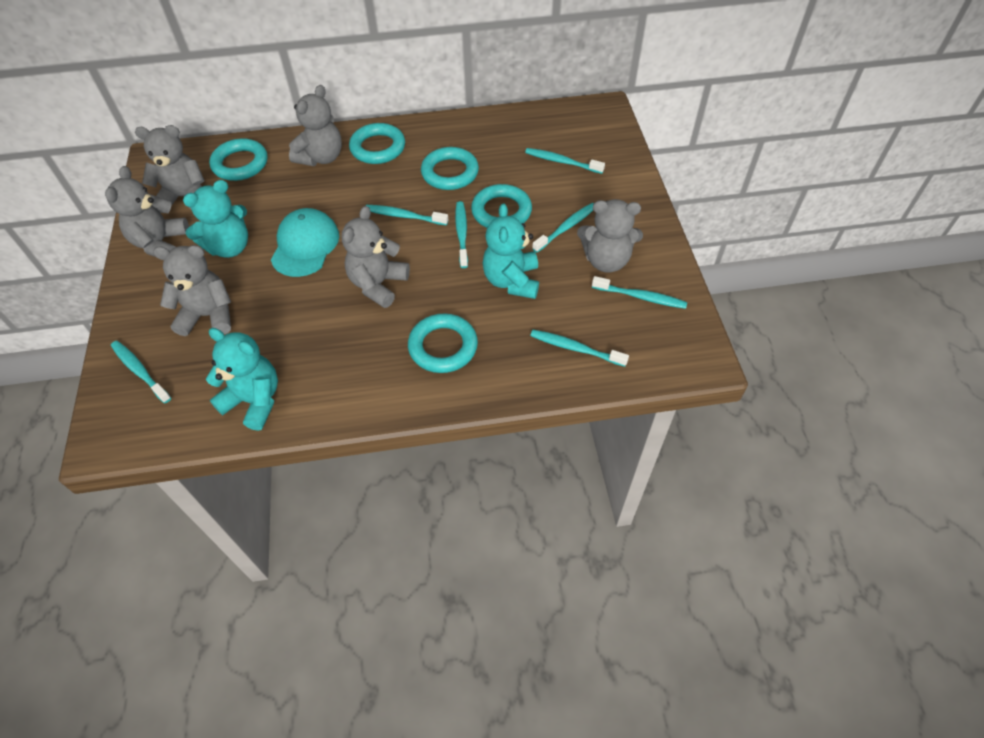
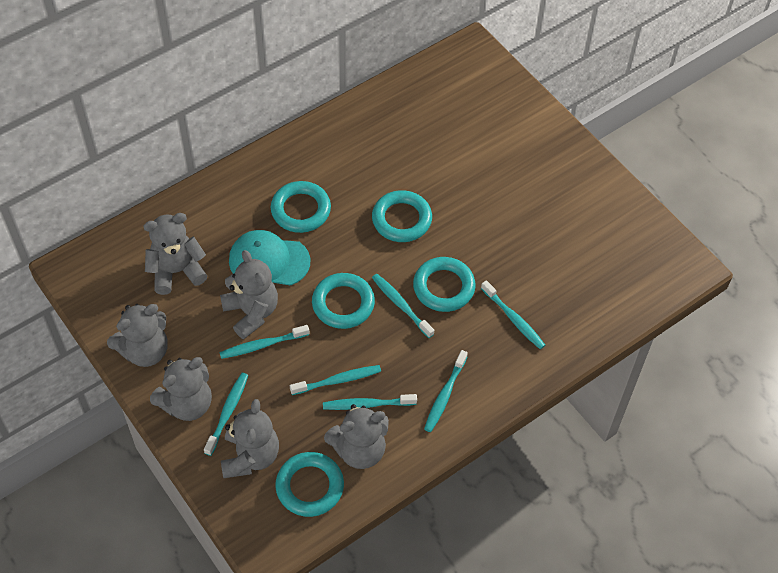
turquoise teddy bear: 3 -> 0

